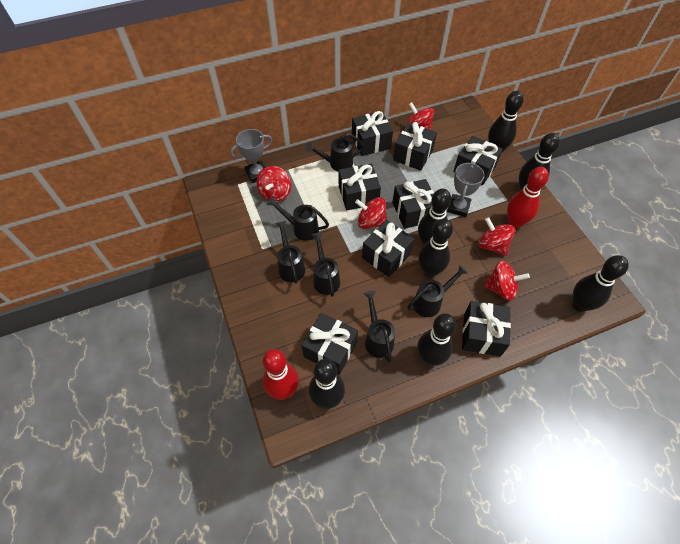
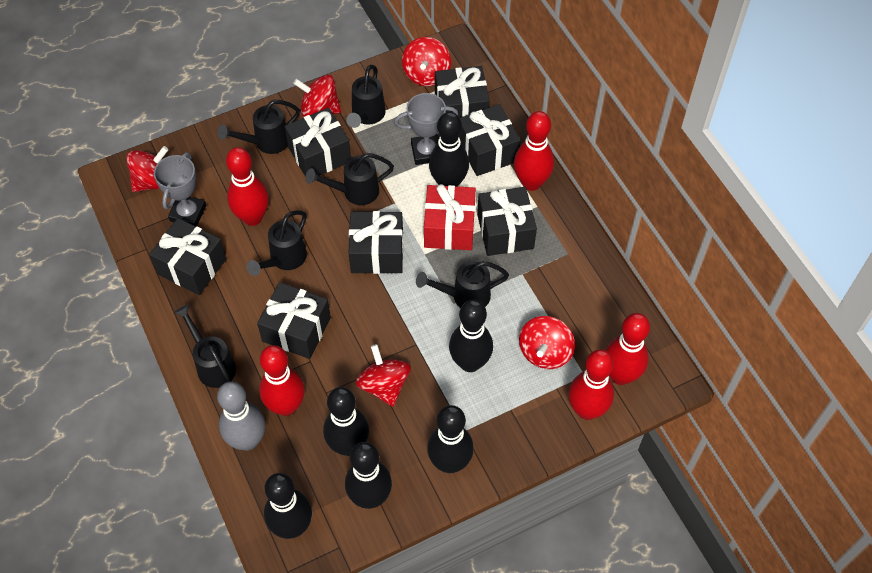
black bowling pin: 7 -> 6
black gift: 8 -> 7
grey bowling pin: 0 -> 1
red bowling pin: 2 -> 5
red gift: 0 -> 1

